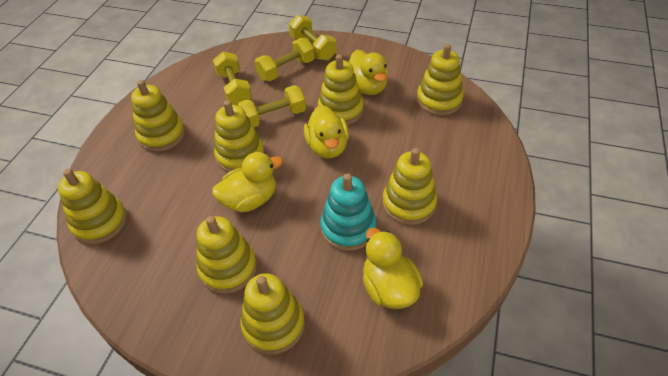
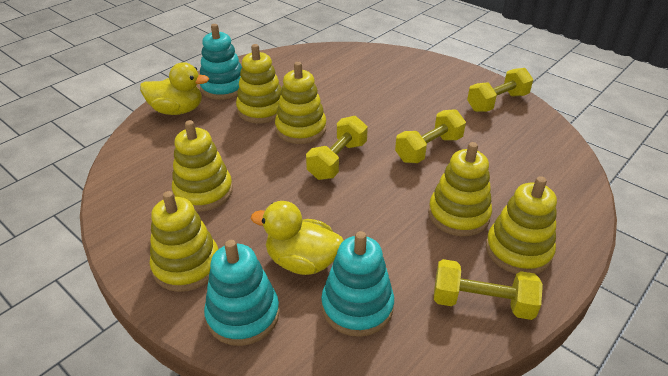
turquoise stacking toy: 1 -> 3
yellow duck: 4 -> 2
yellow stacking toy: 8 -> 6

